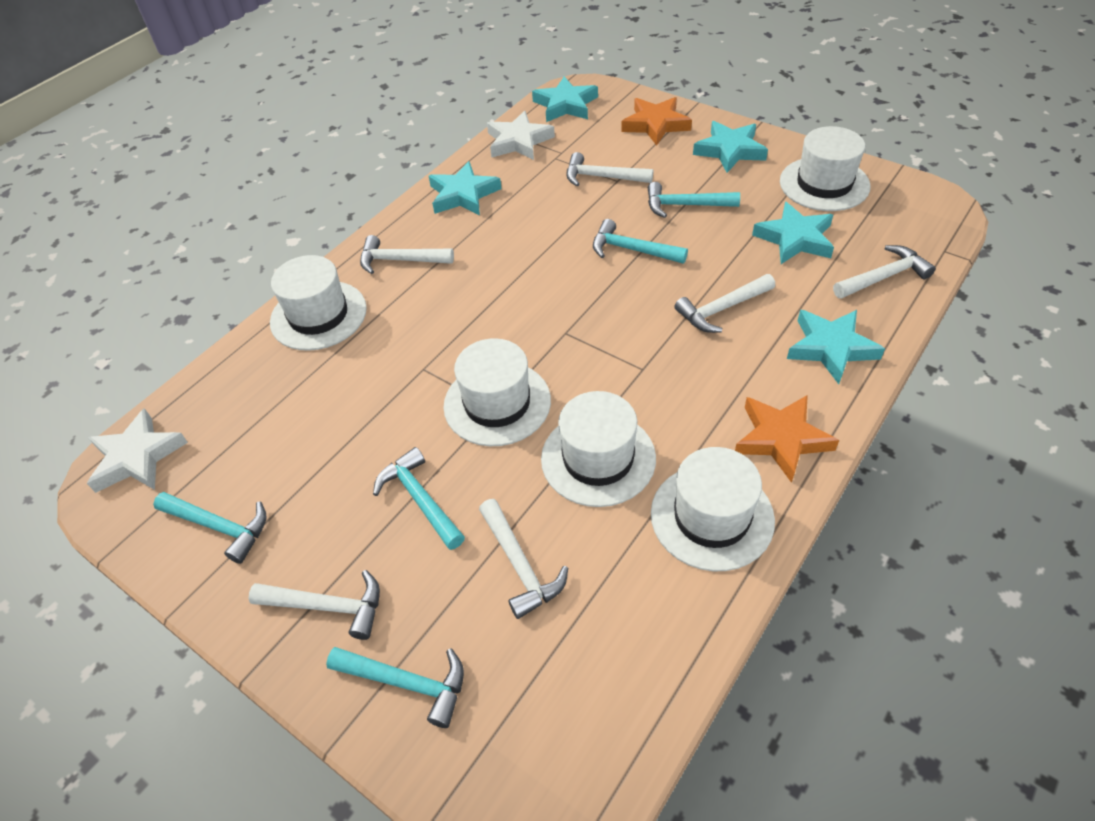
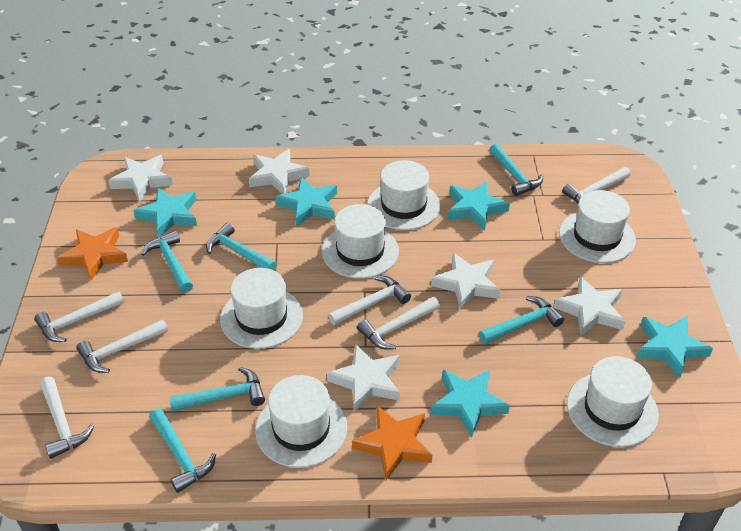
turquoise hammer: 5 -> 6
white hat: 5 -> 6
white star: 2 -> 5

